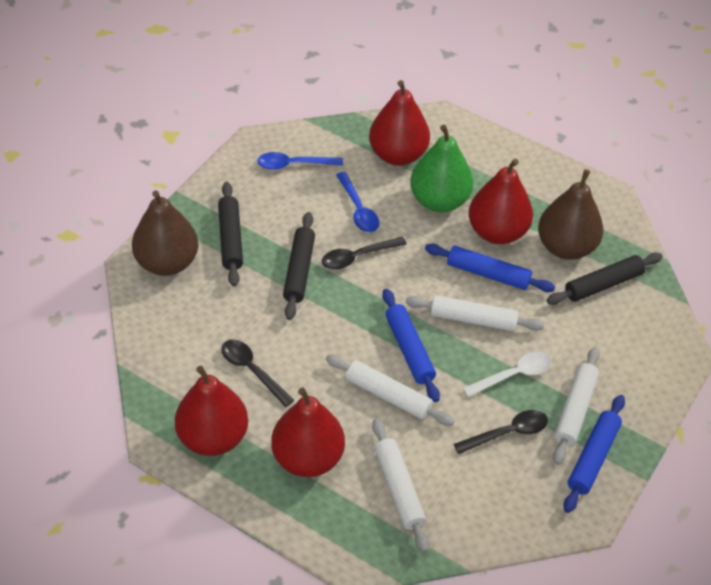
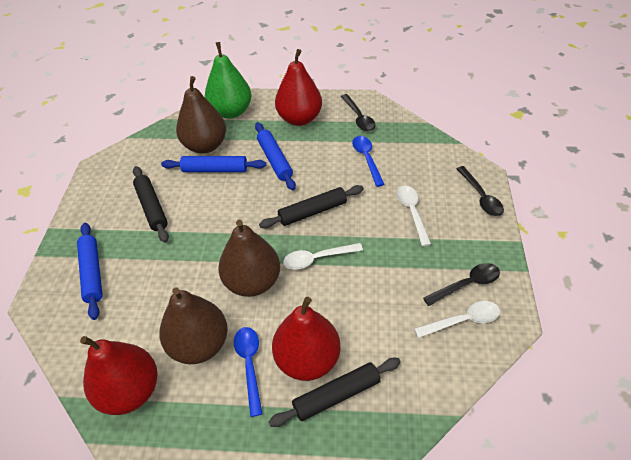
brown pear: 2 -> 3
red pear: 4 -> 3
white rolling pin: 4 -> 0
white spoon: 1 -> 3

